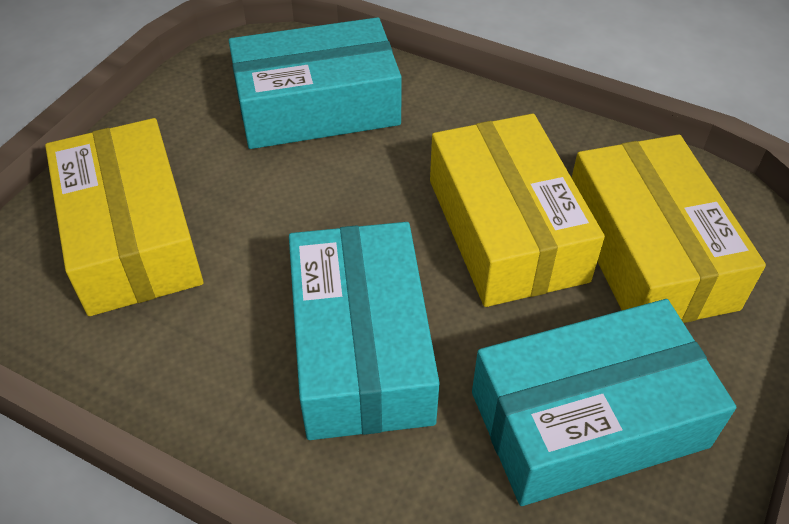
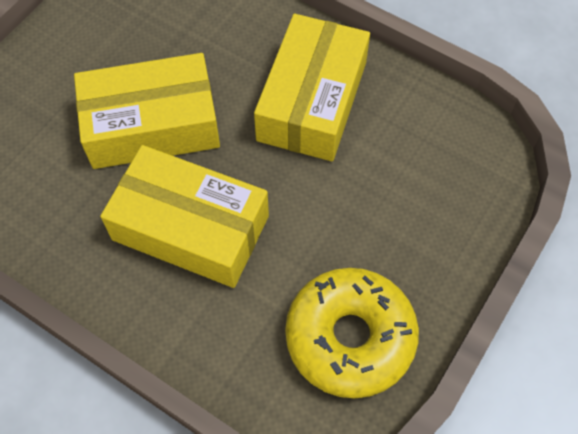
turquoise box: 3 -> 0
yellow donut: 0 -> 1

